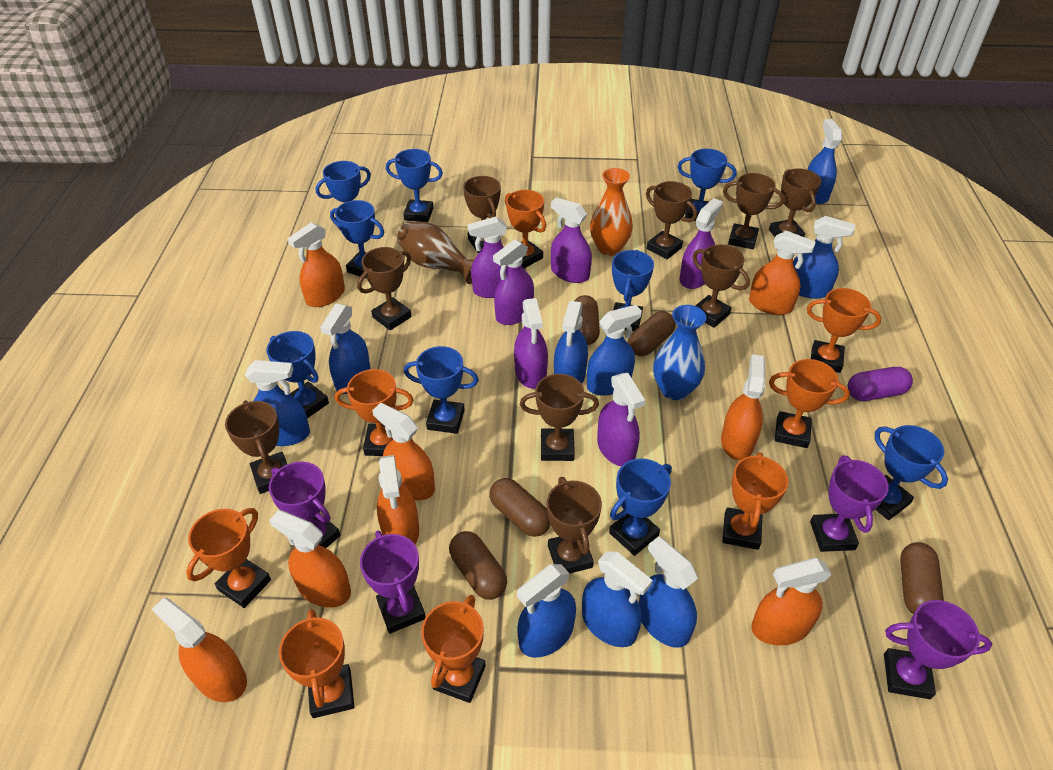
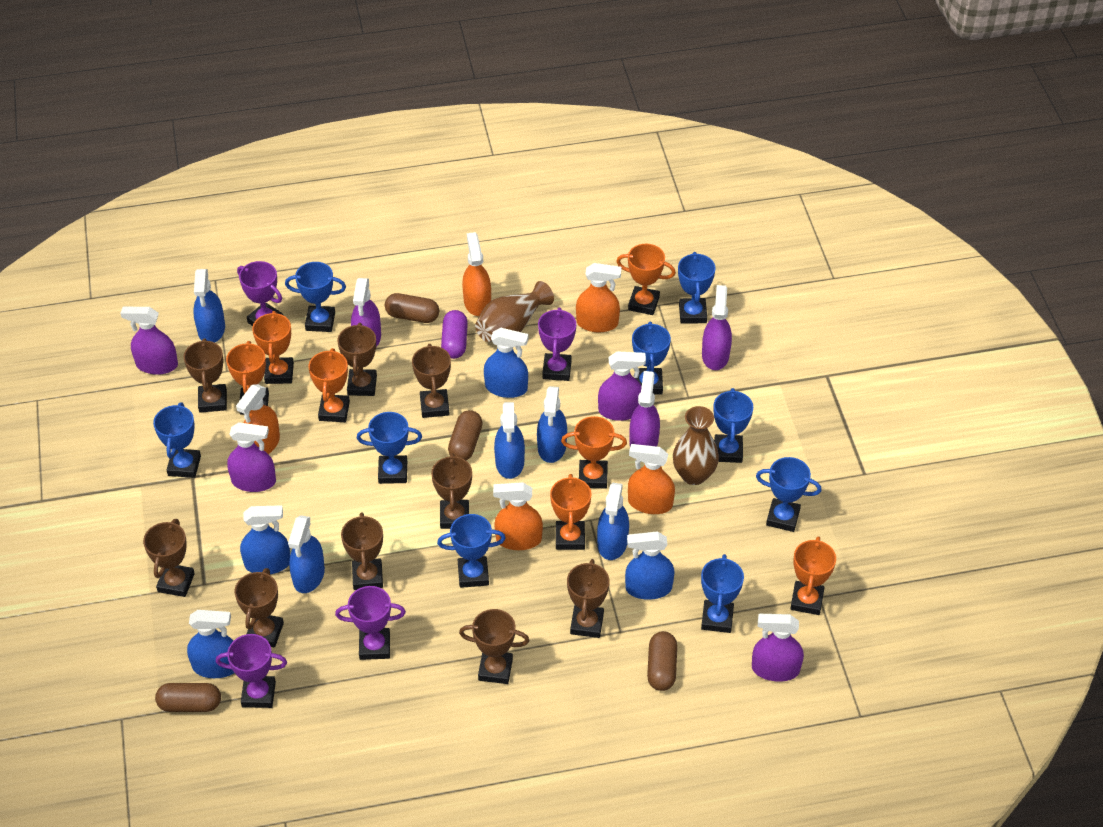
blue vase: 1 -> 0
brown capsule: 5 -> 4
brown vase: 1 -> 2
orange spray bottle: 8 -> 5
orange trophy: 8 -> 7
orange vase: 1 -> 0
purple spray bottle: 6 -> 7

